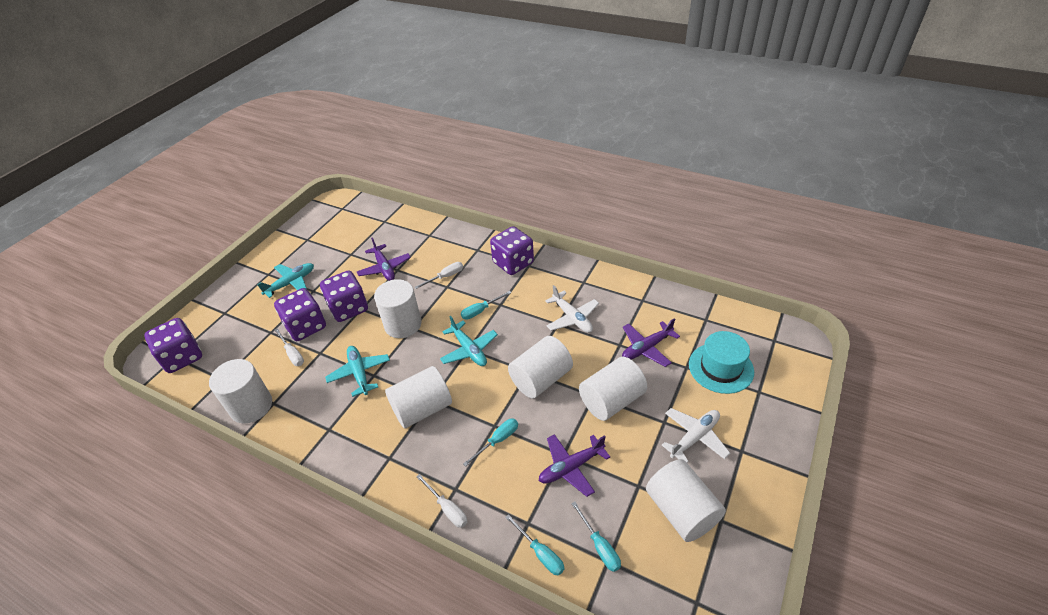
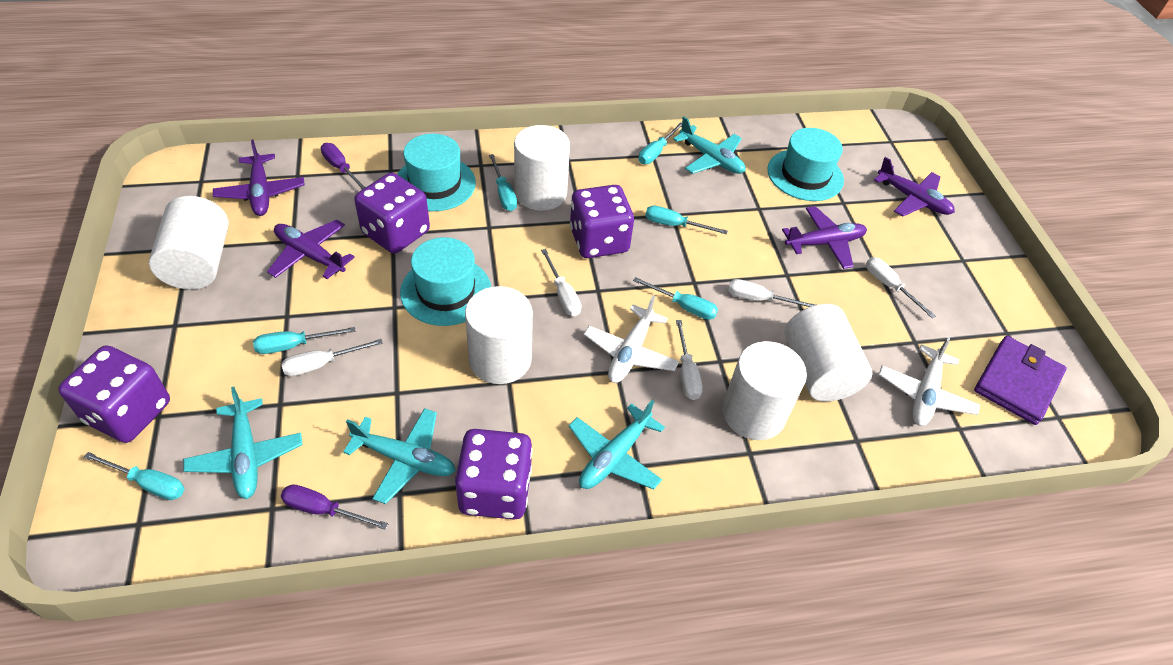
purple plane: 3 -> 4
purple screwdriver: 0 -> 2
purple wallet: 0 -> 1
turquoise hat: 1 -> 3
turquoise plane: 3 -> 4
turquoise screwdriver: 4 -> 6
white cylinder: 6 -> 5
white screwdriver: 3 -> 5

